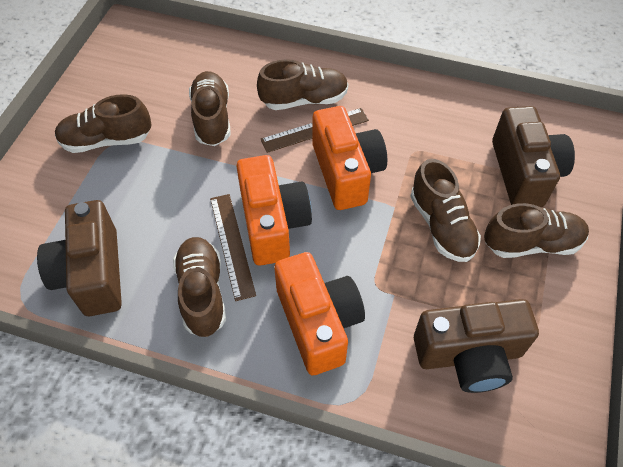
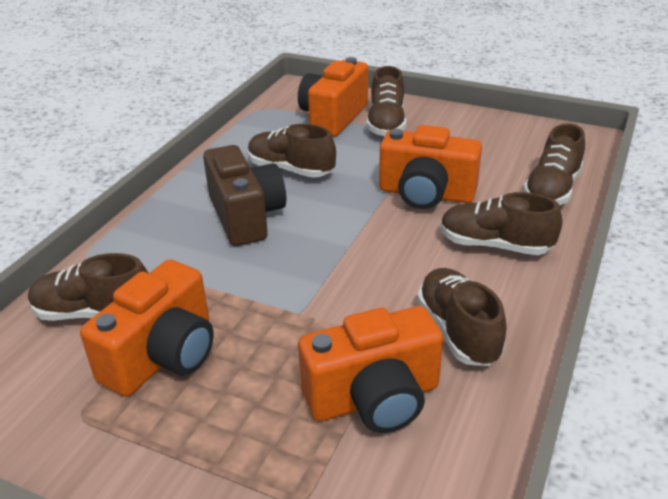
brown camera: 3 -> 1
brown ruler: 2 -> 0
orange camera: 3 -> 4

